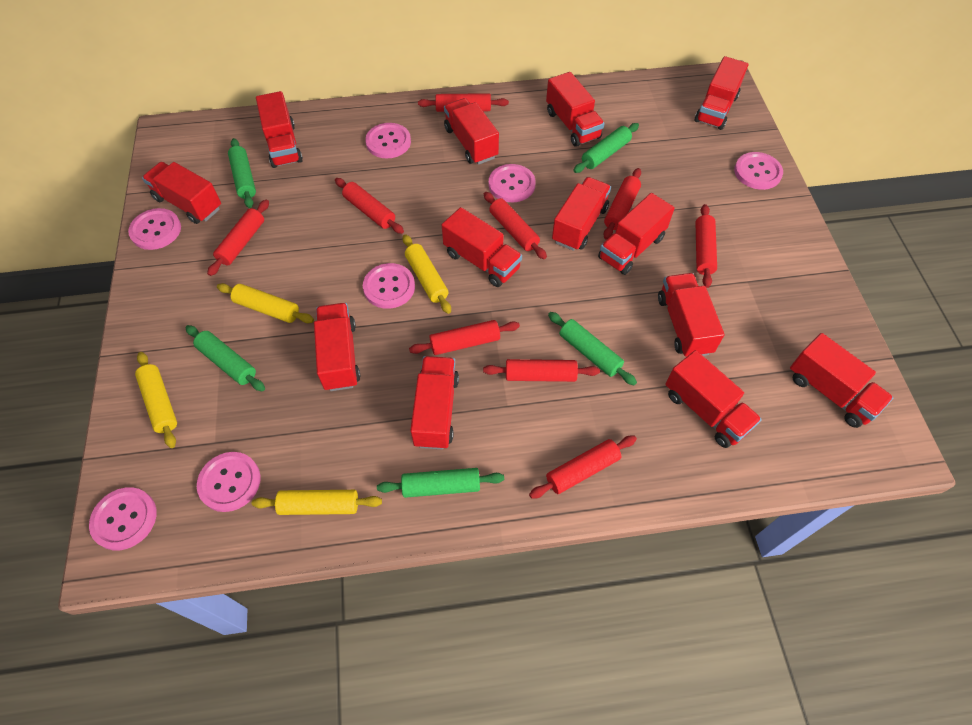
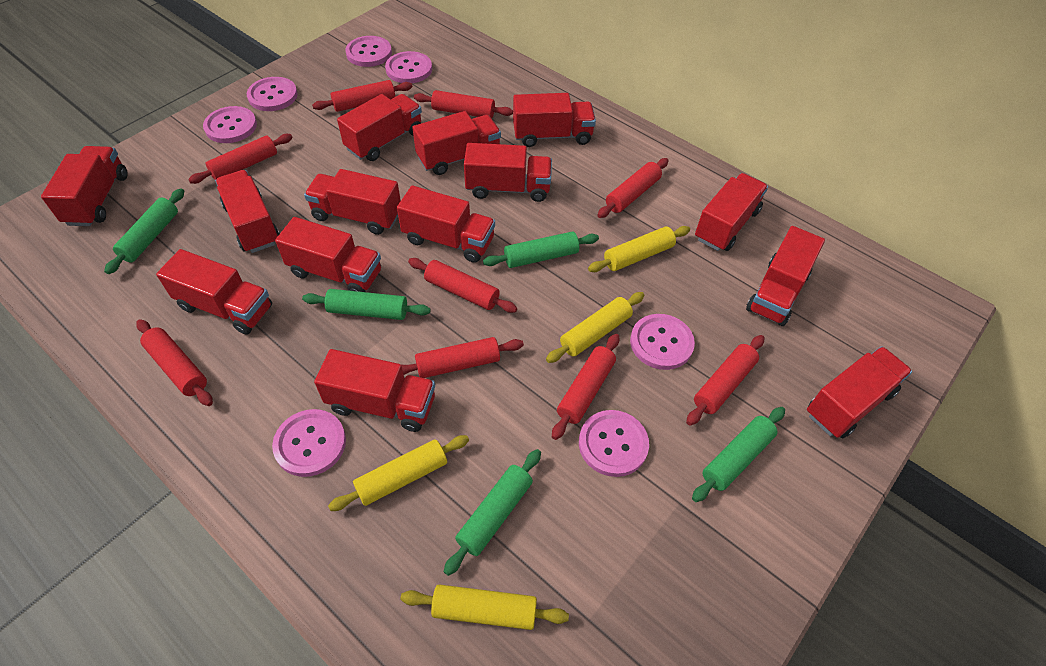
red truck: 13 -> 14

